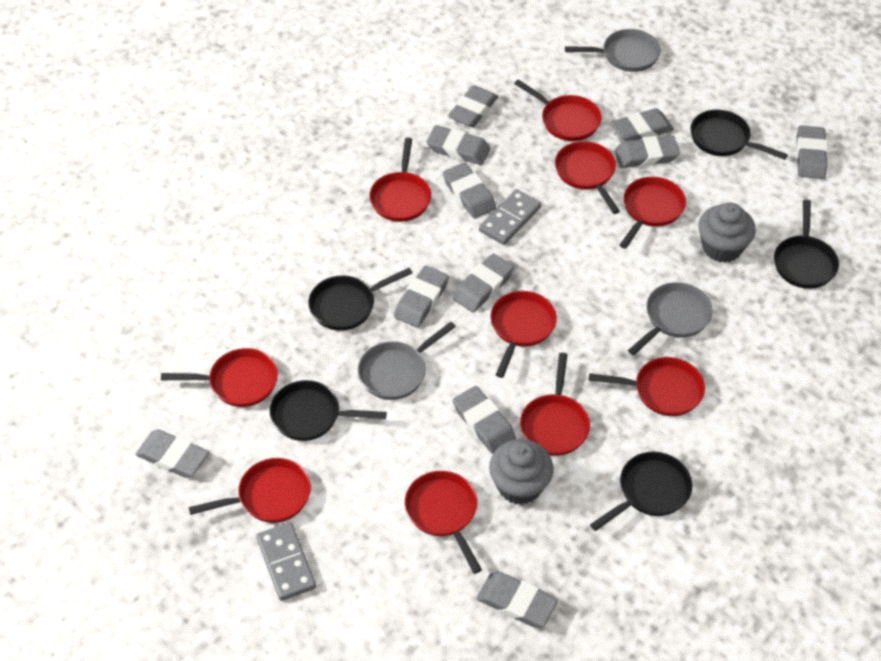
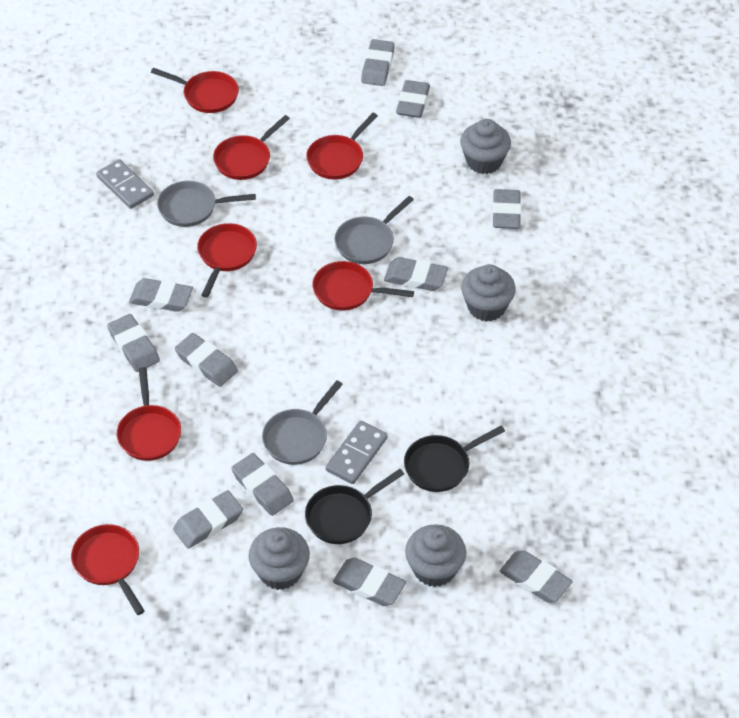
black pan: 5 -> 2
grey cupcake: 2 -> 4
red pan: 10 -> 7

